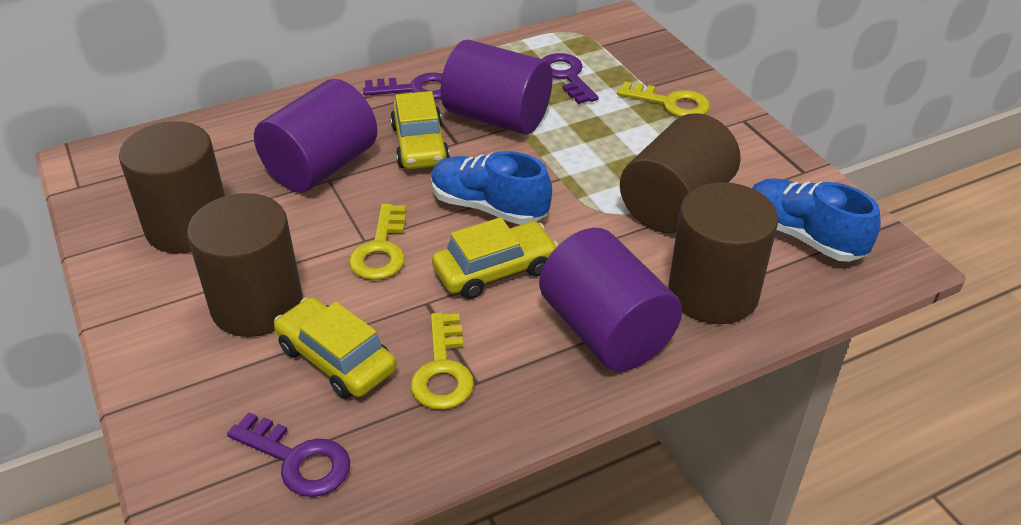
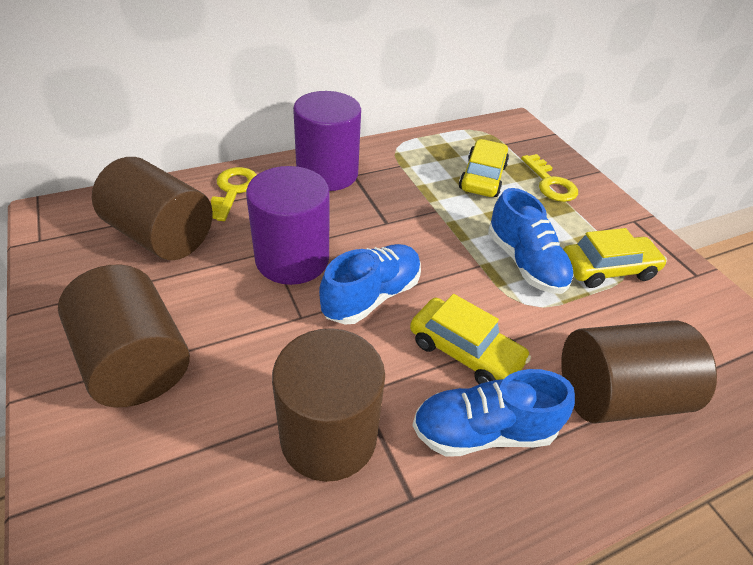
blue shoe: 2 -> 3
purple cylinder: 3 -> 2
purple key: 3 -> 0
yellow key: 3 -> 2

